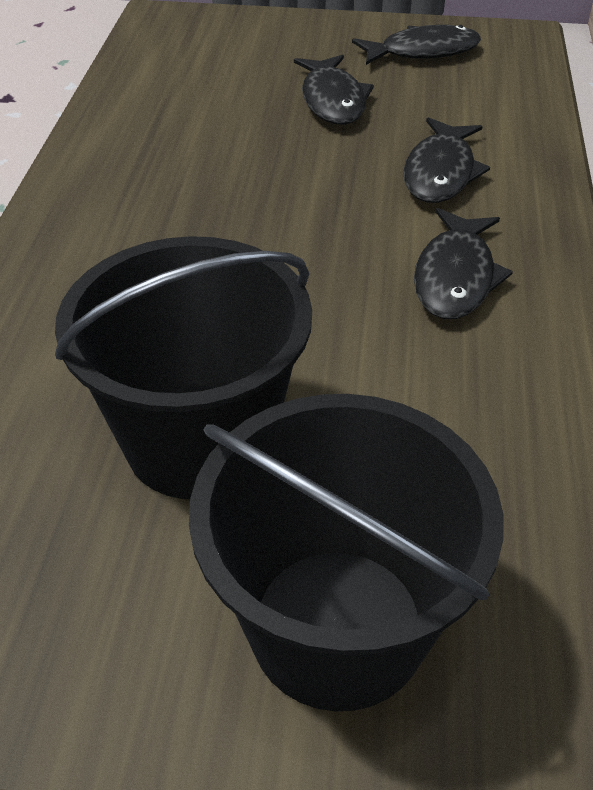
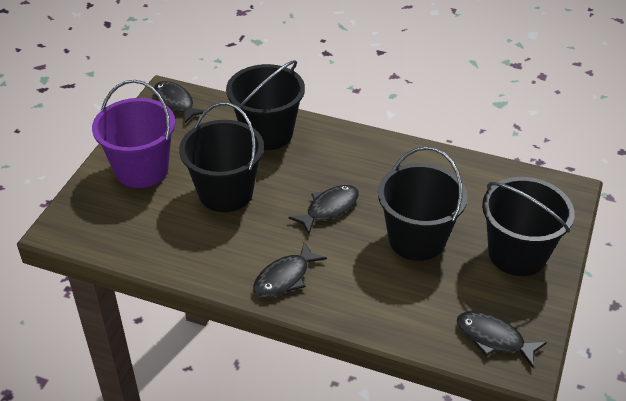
black bucket: 2 -> 4
purple bucket: 0 -> 1

